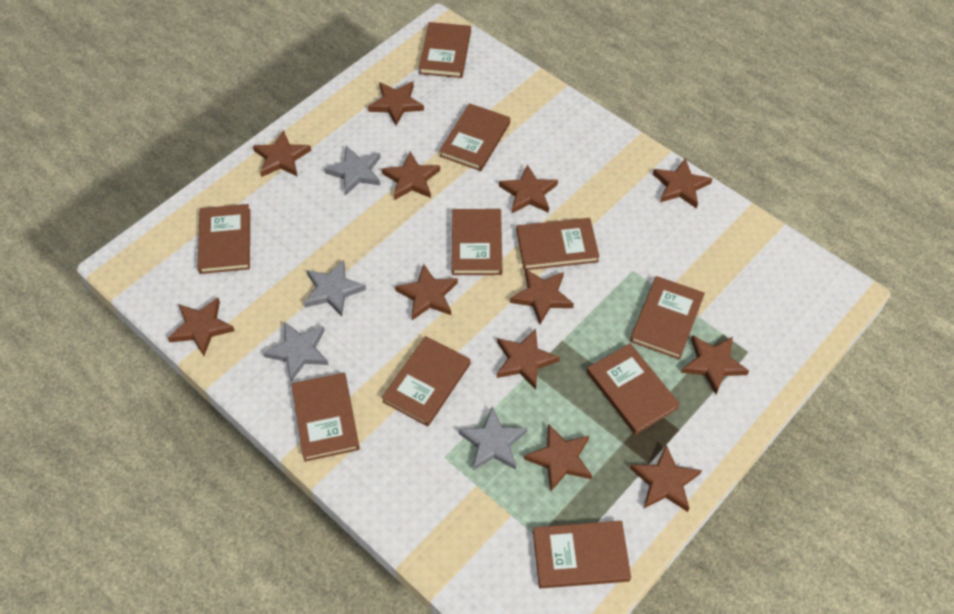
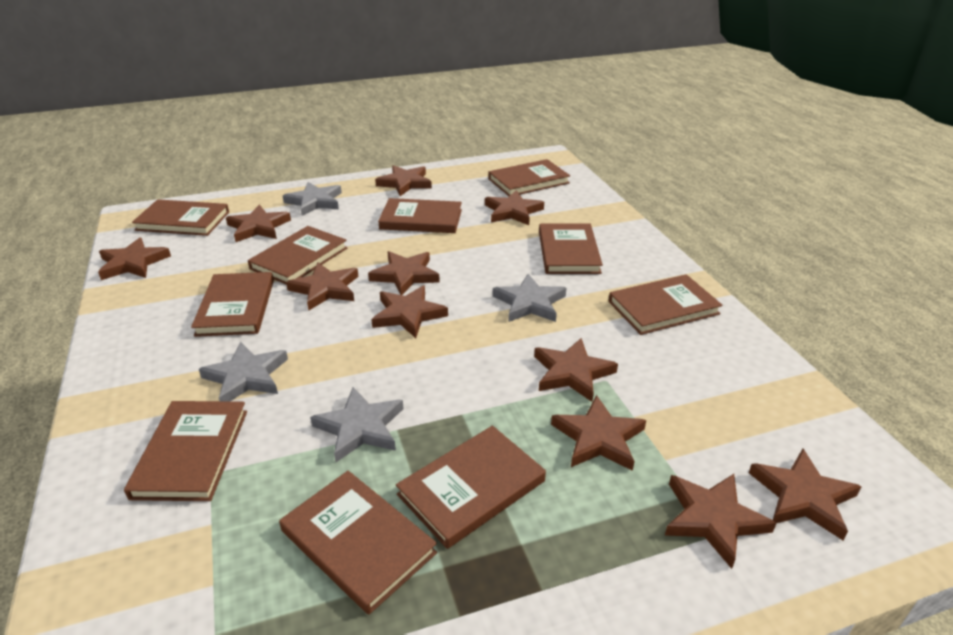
brown star: 12 -> 11

